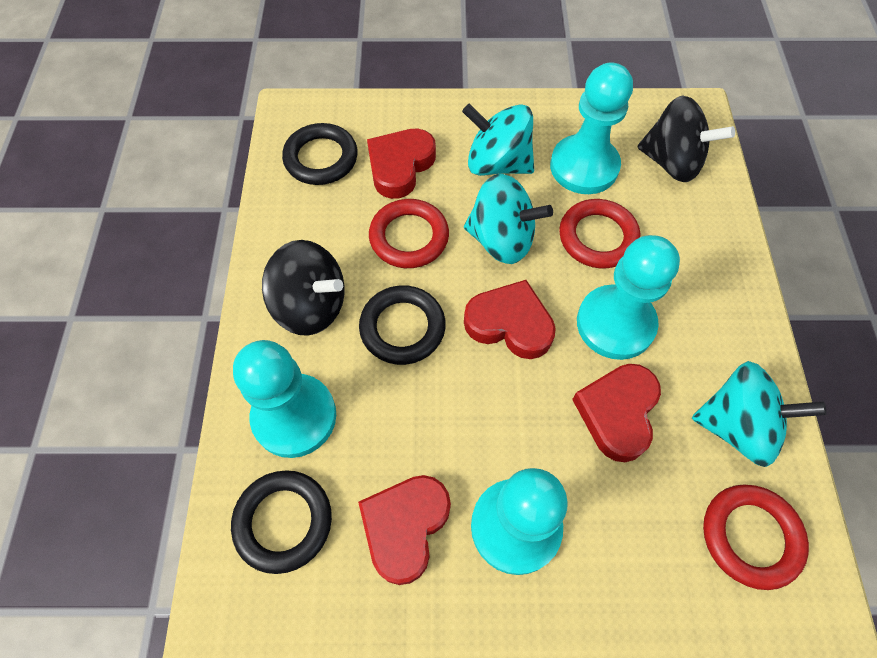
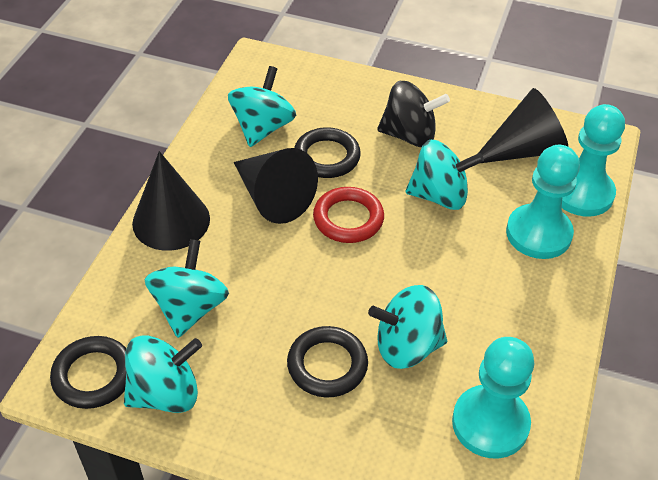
black cone: 0 -> 3
black spinning top: 2 -> 1
red heart: 4 -> 0
red ring: 3 -> 1
turquoise pawn: 4 -> 3
turquoise spinning top: 3 -> 5

